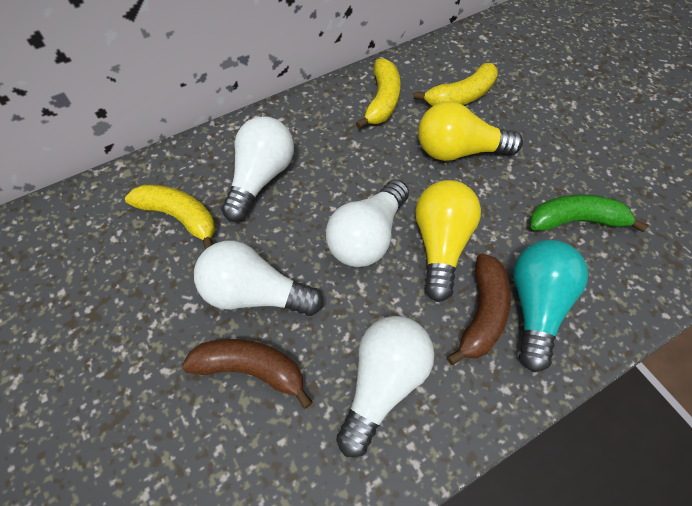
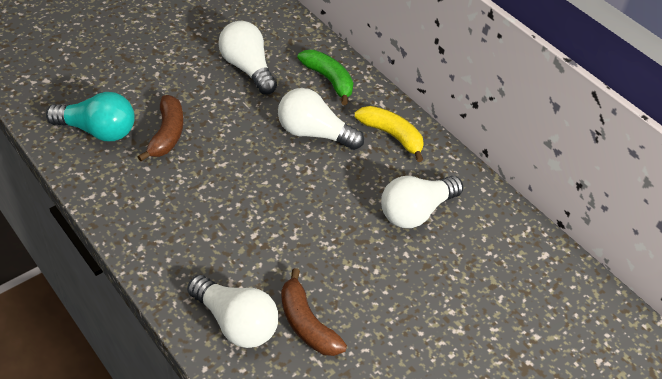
yellow banana: 3 -> 1
yellow light bulb: 2 -> 0

